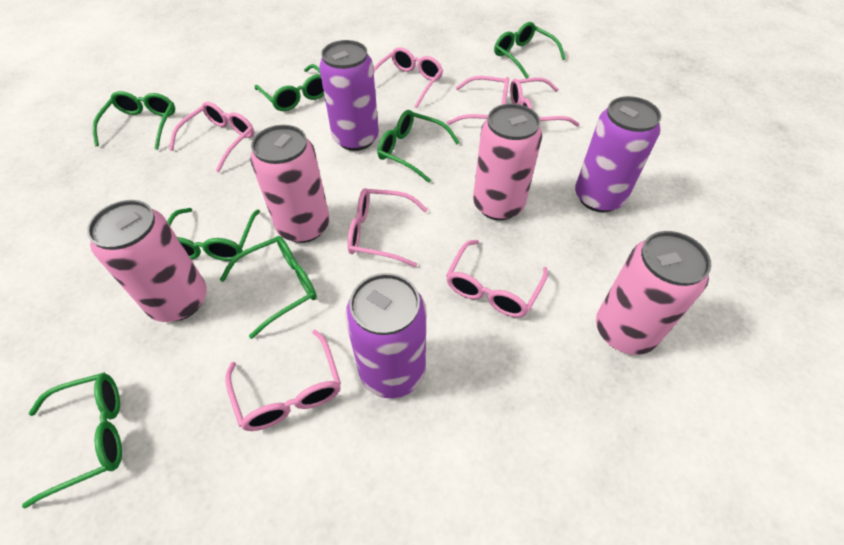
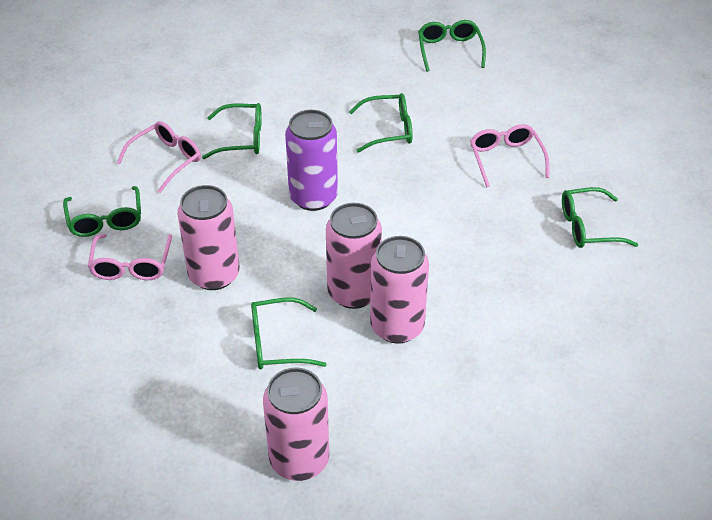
green glasses: 7 -> 6
pink glasses: 7 -> 3
purple can: 3 -> 1

